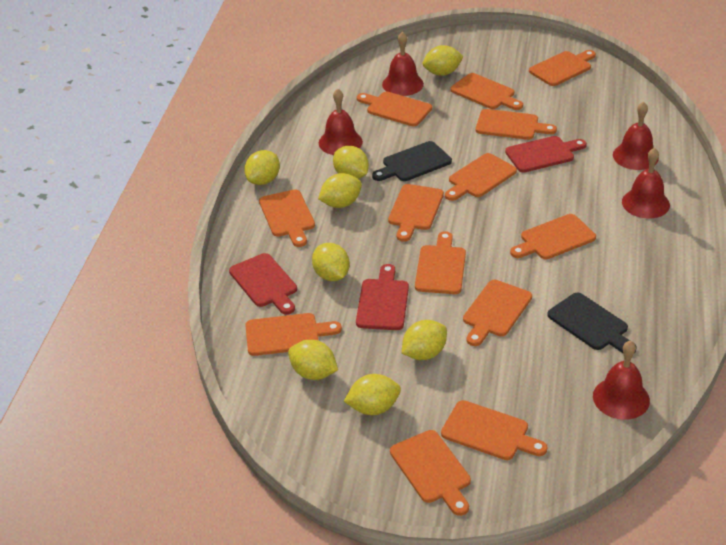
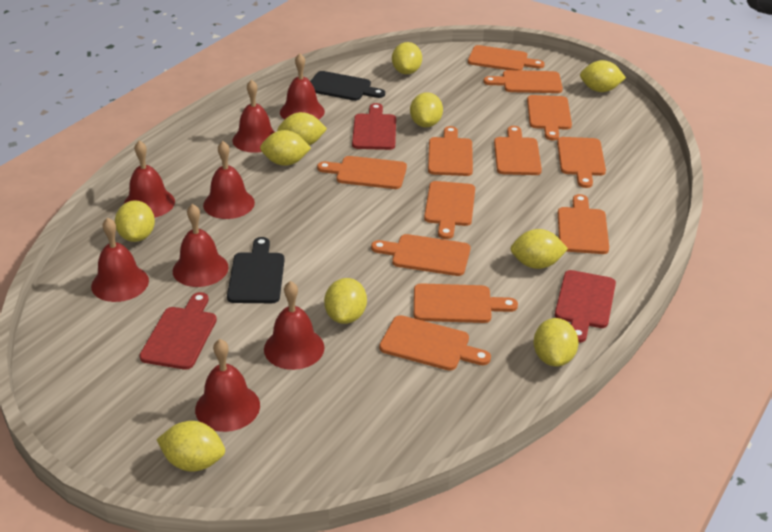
orange cutting board: 13 -> 12
red bell: 5 -> 8
yellow lemon: 8 -> 10

